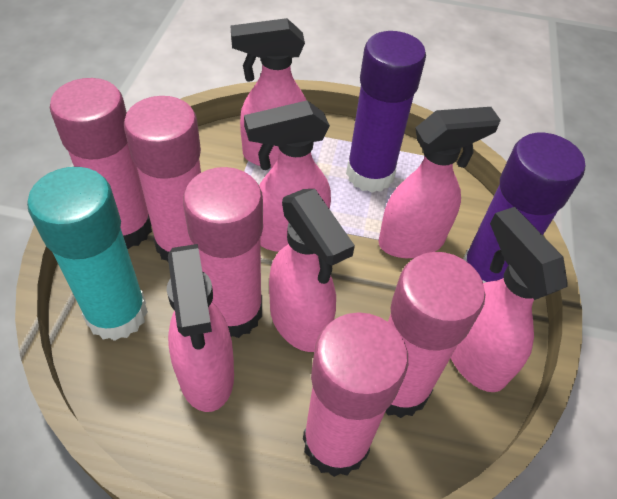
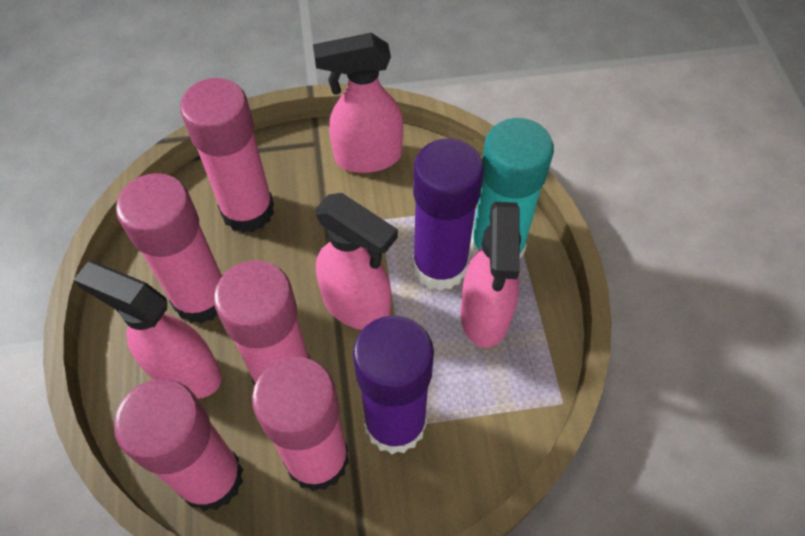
pink spray bottle: 6 -> 4

